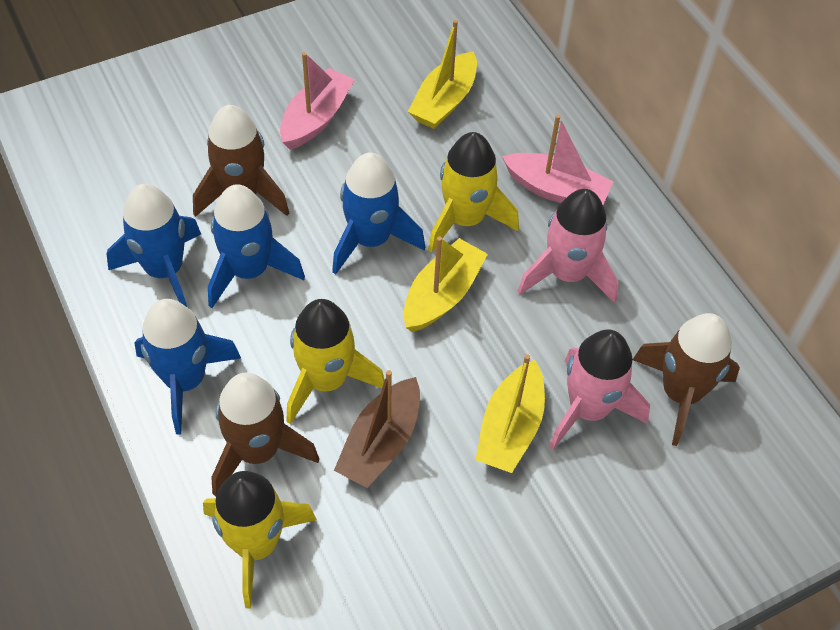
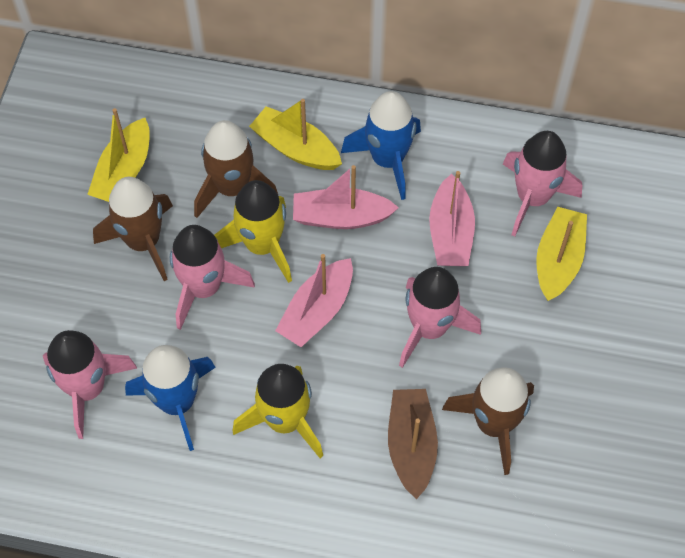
blue rocket: 4 -> 2
pink boat: 2 -> 3
pink rocket: 2 -> 4
yellow rocket: 3 -> 2

